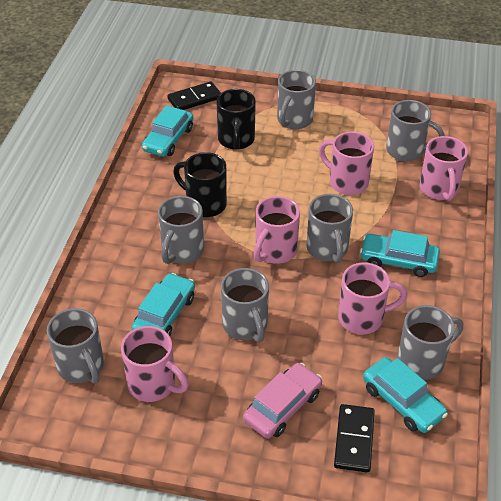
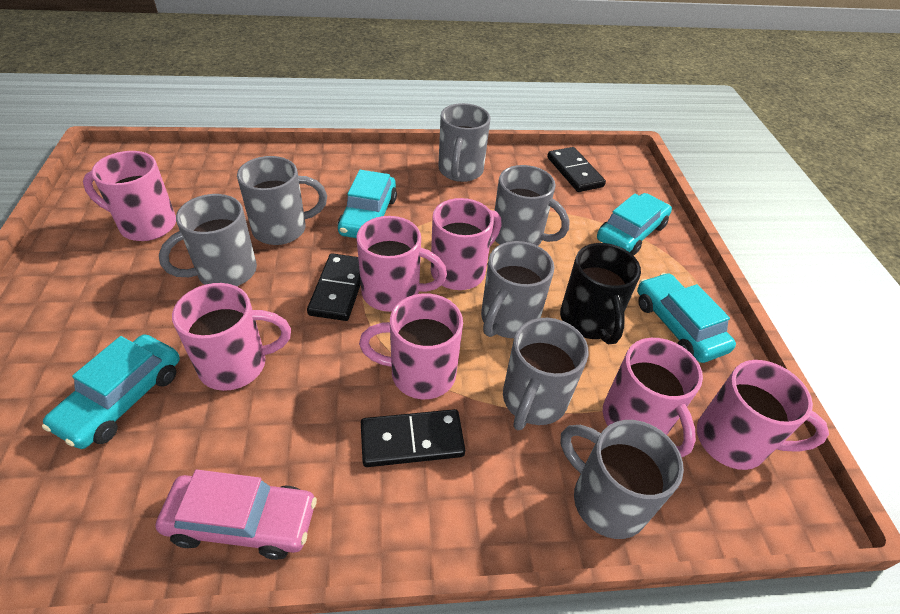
black domino: 2 -> 3
black mug: 2 -> 1
pink mug: 5 -> 7

